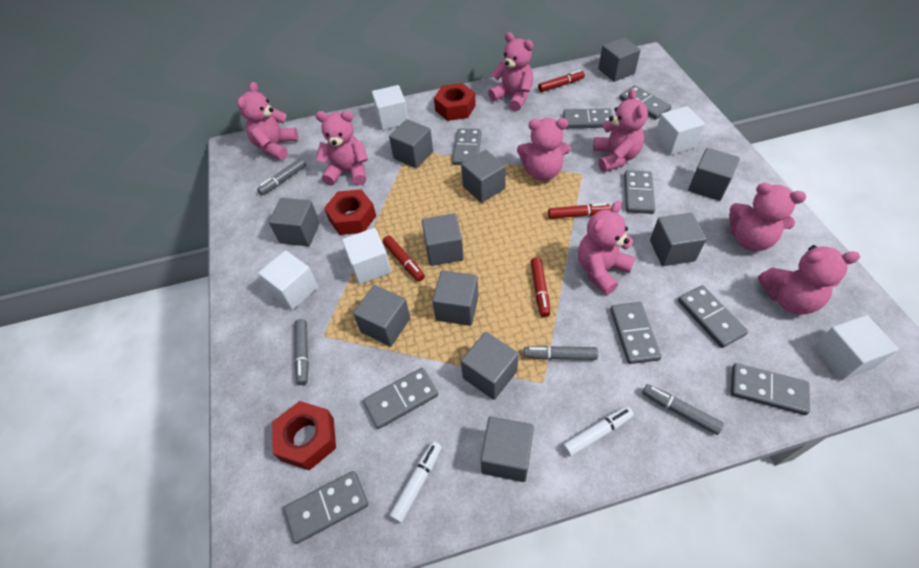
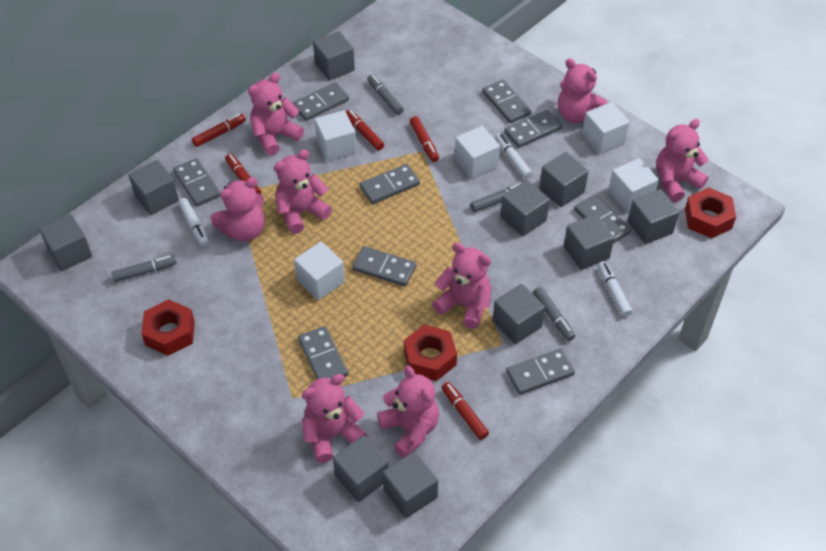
grey cube: 11 -> 10
red marker: 4 -> 5
white marker: 2 -> 3

